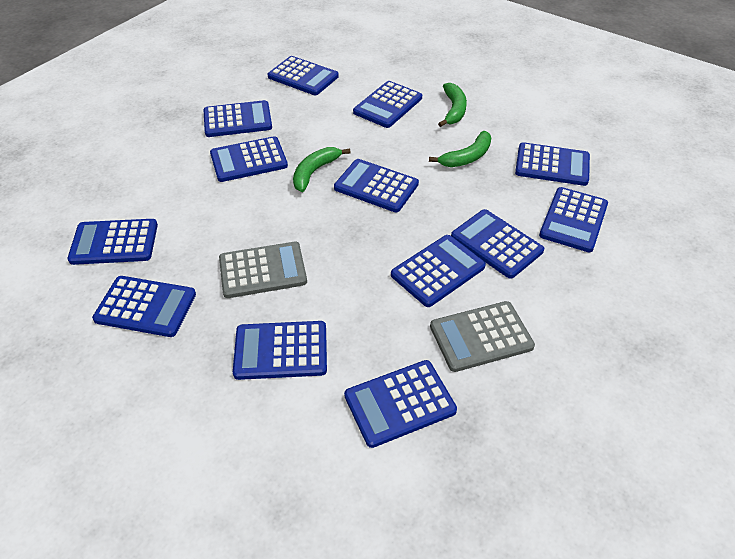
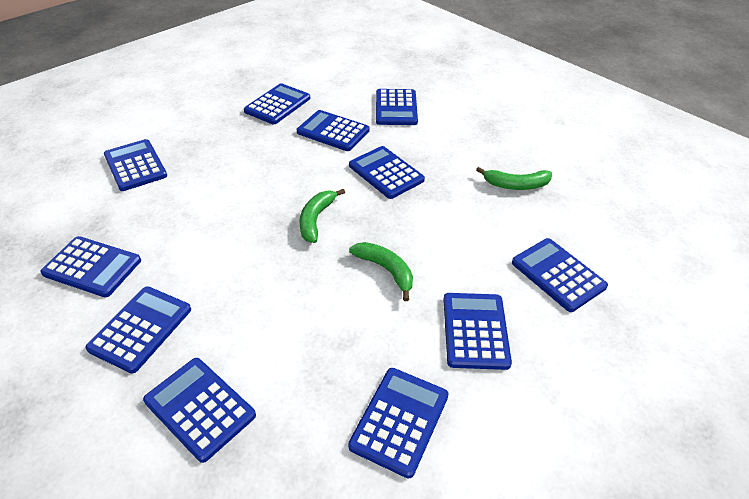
blue calculator: 13 -> 11
grey calculator: 2 -> 0

